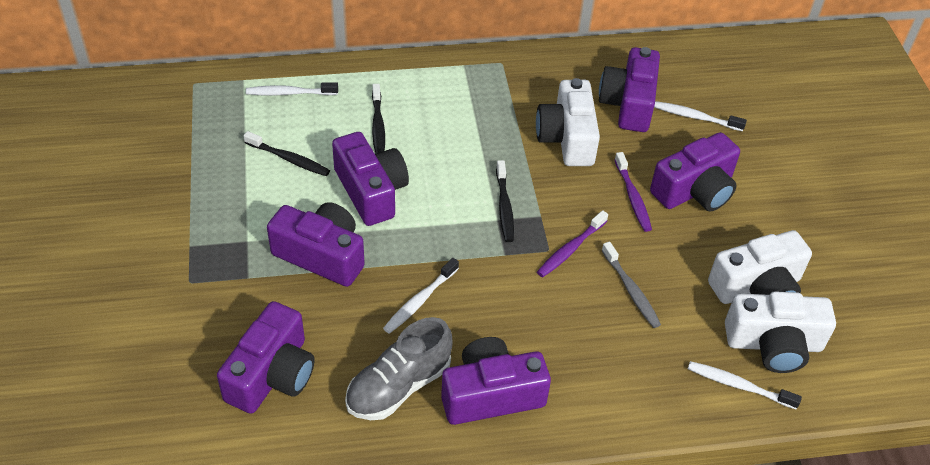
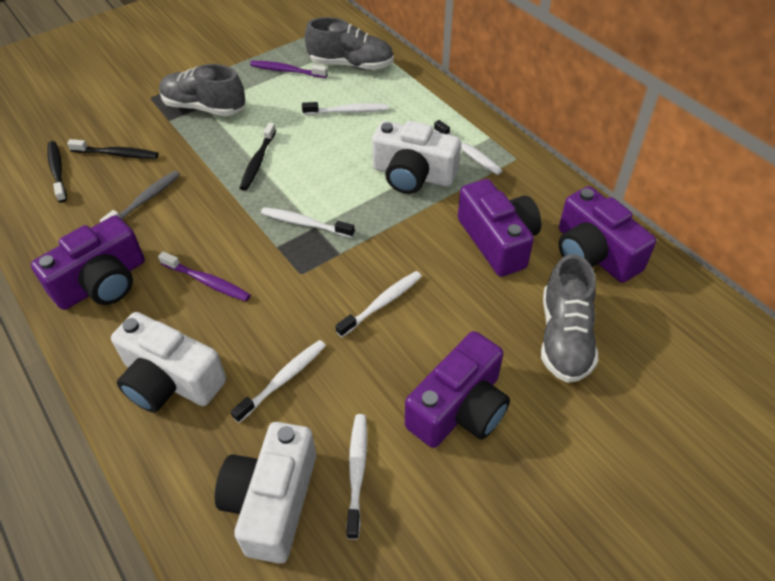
grey shoe: 1 -> 3
purple camera: 6 -> 4
white toothbrush: 4 -> 6

